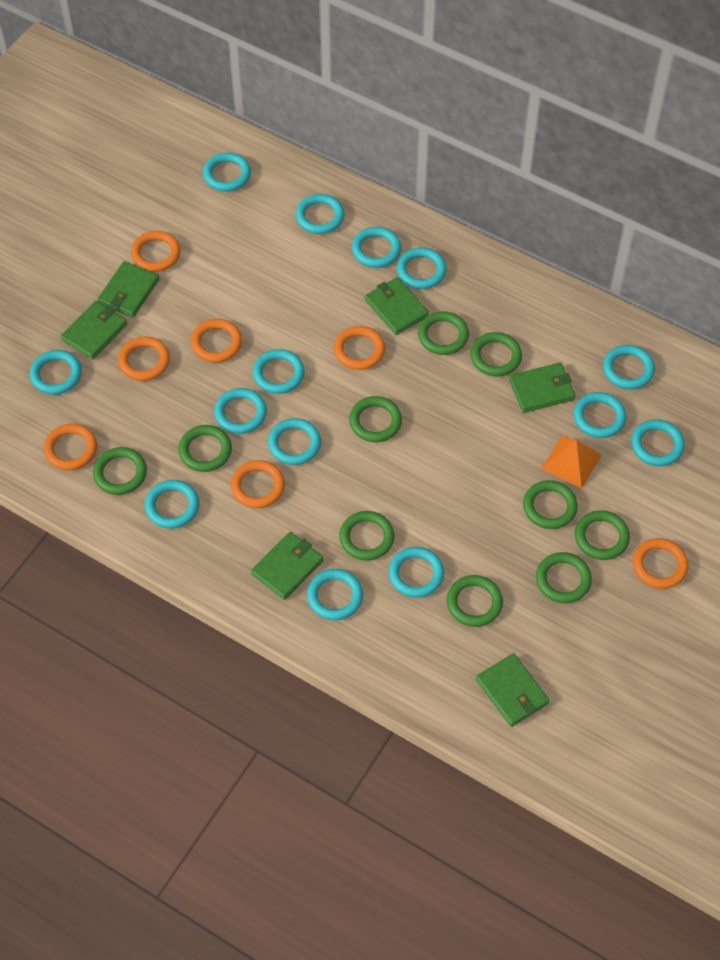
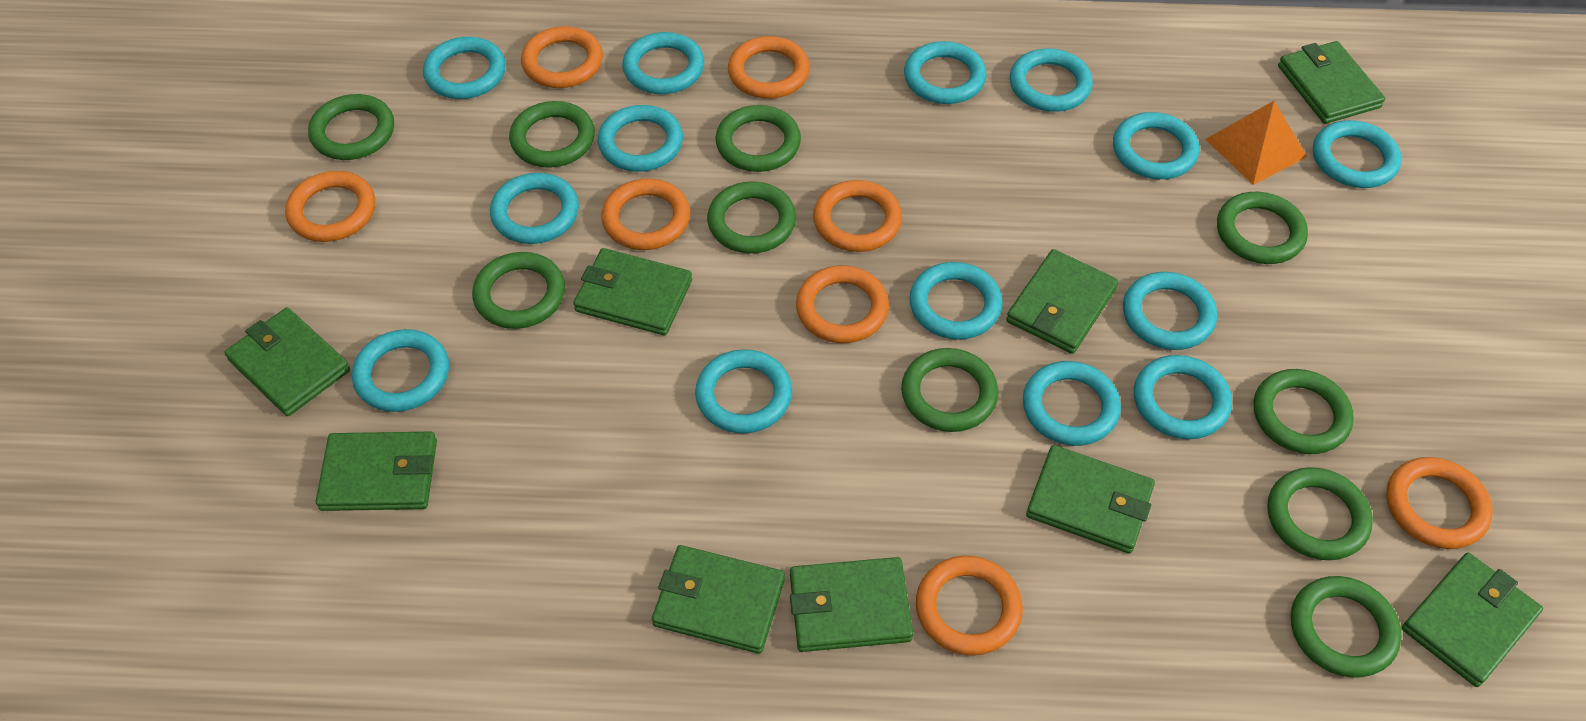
green wallet: 6 -> 9
orange ring: 7 -> 8

